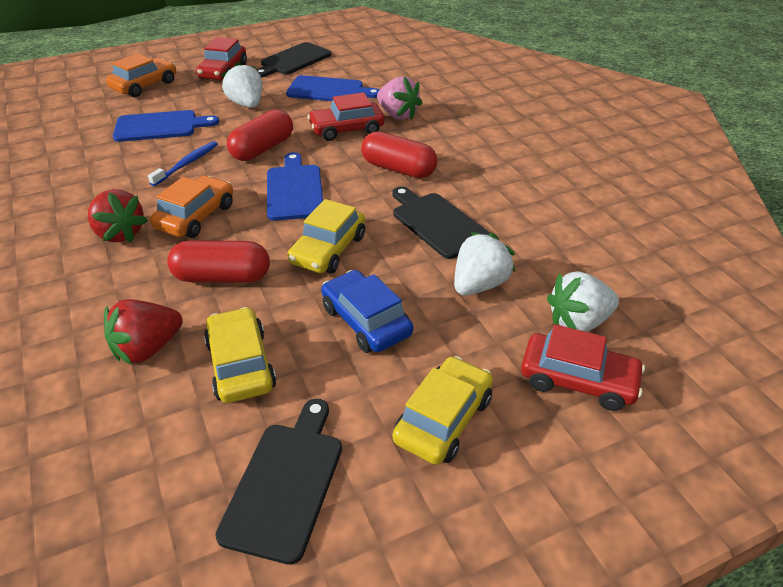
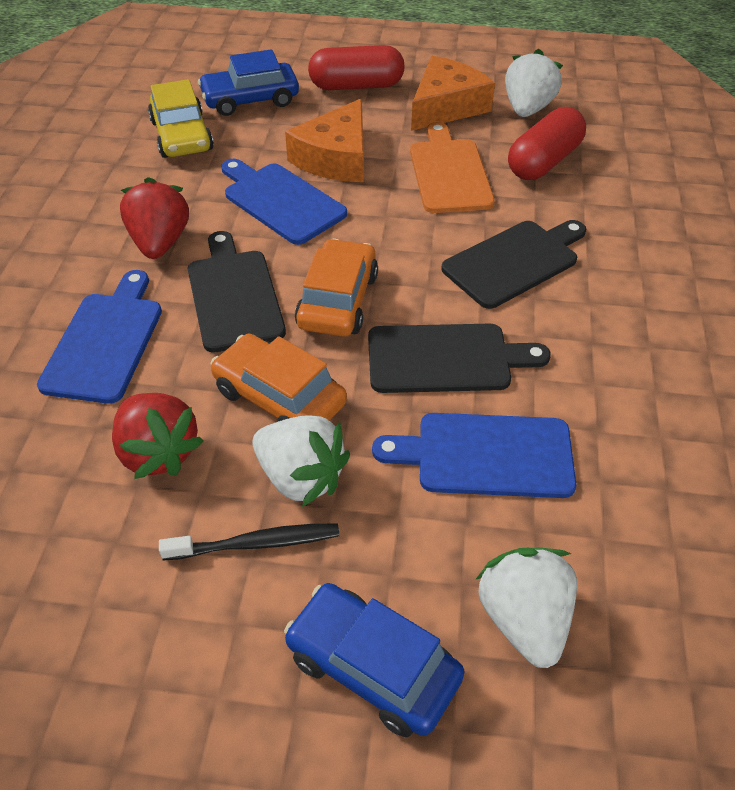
black toothbrush: 0 -> 1
blue car: 1 -> 2
blue toothbrush: 1 -> 0
orange cheese: 0 -> 2
orange cutting board: 0 -> 1
pink strawberry: 1 -> 0
red capsule: 3 -> 2
red car: 3 -> 0
yellow car: 3 -> 1

